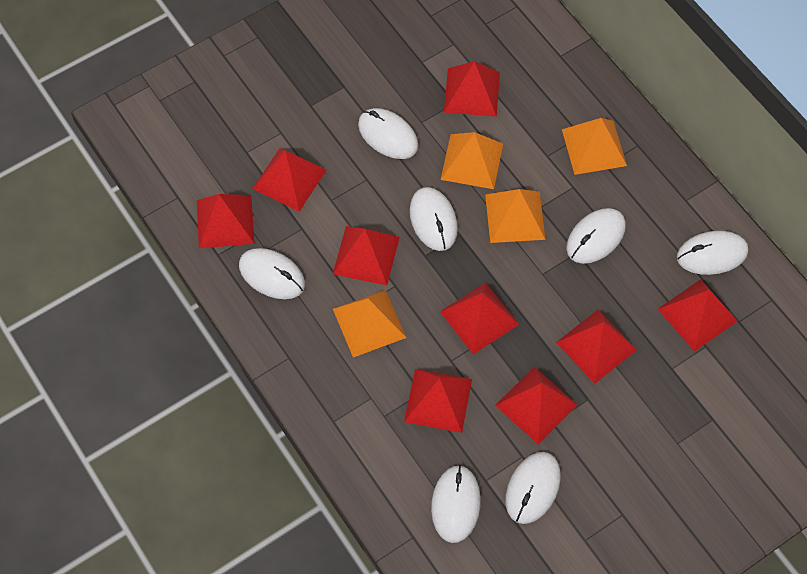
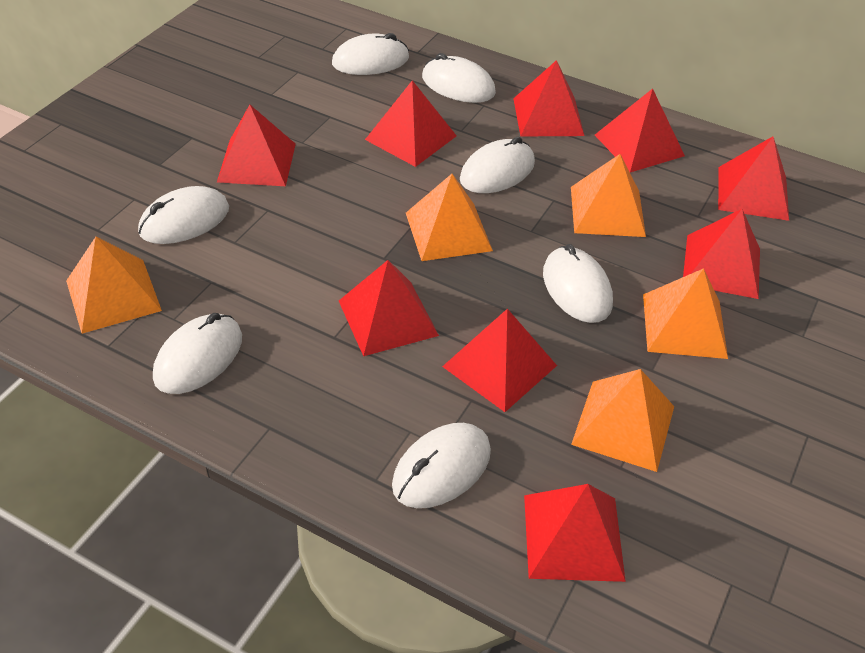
orange pyramid: 4 -> 5

